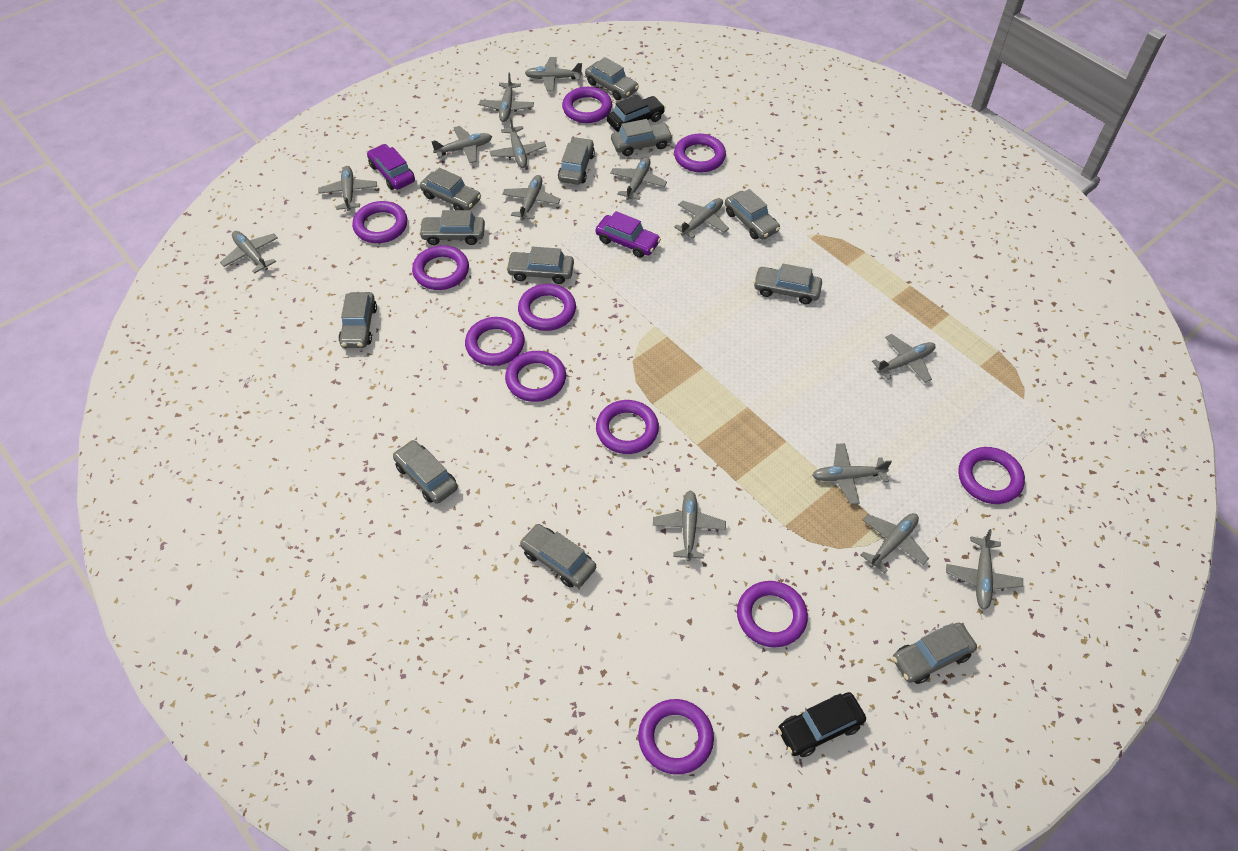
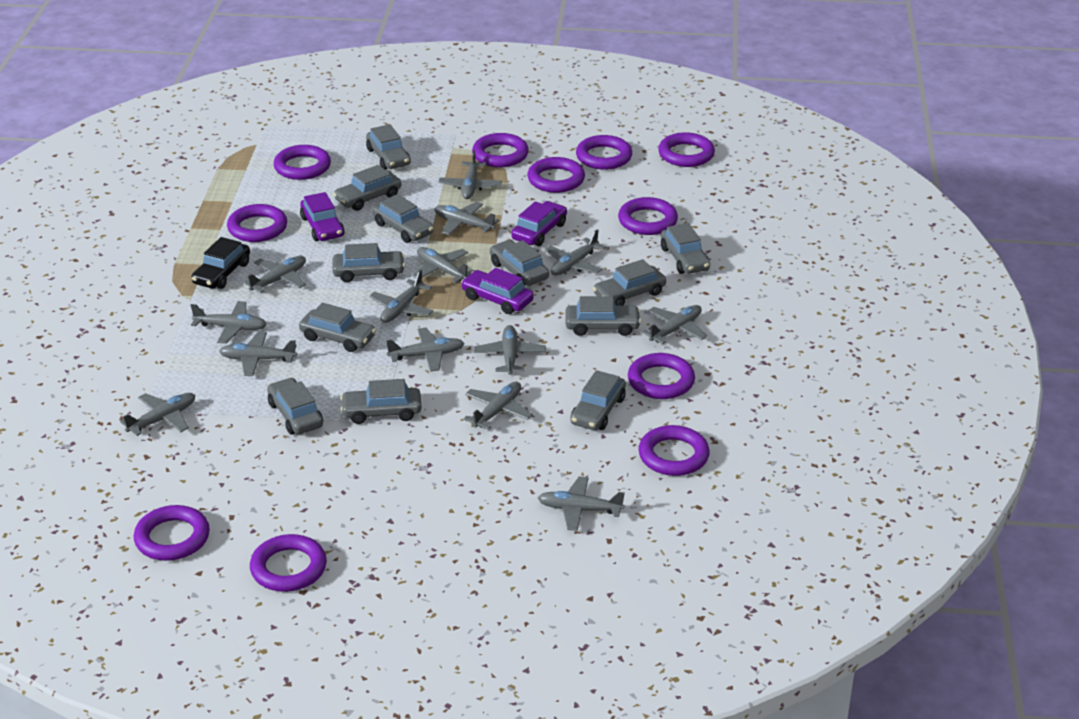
black car: 2 -> 1
purple car: 2 -> 3

